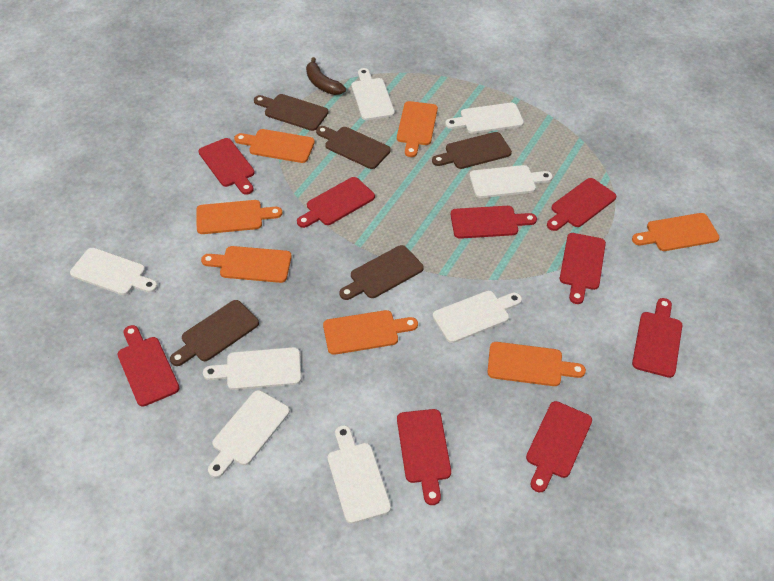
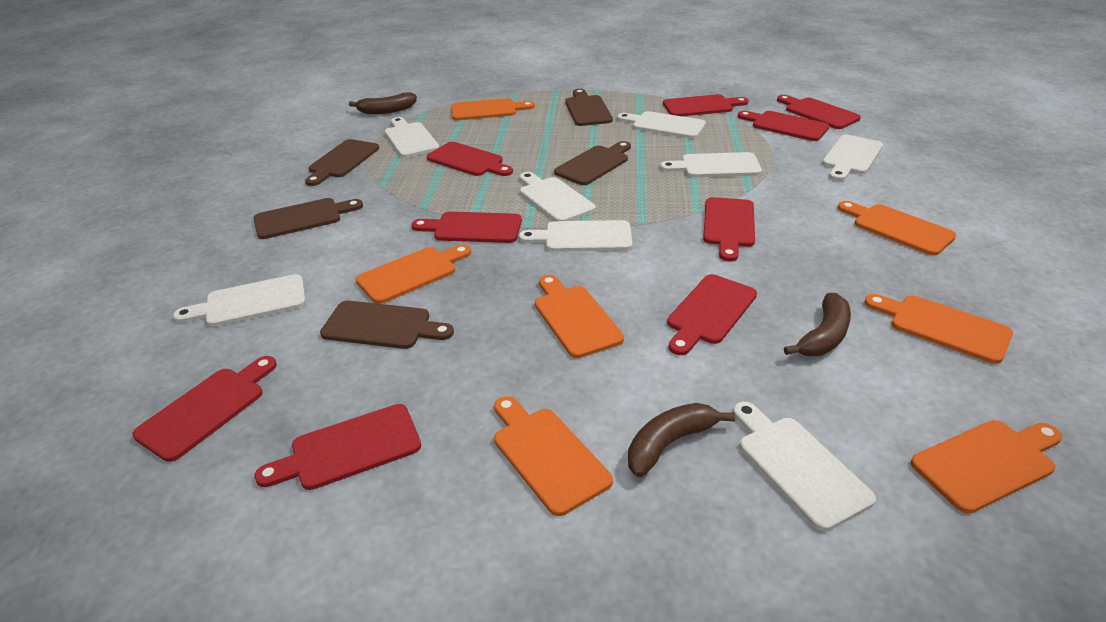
brown banana: 1 -> 3

